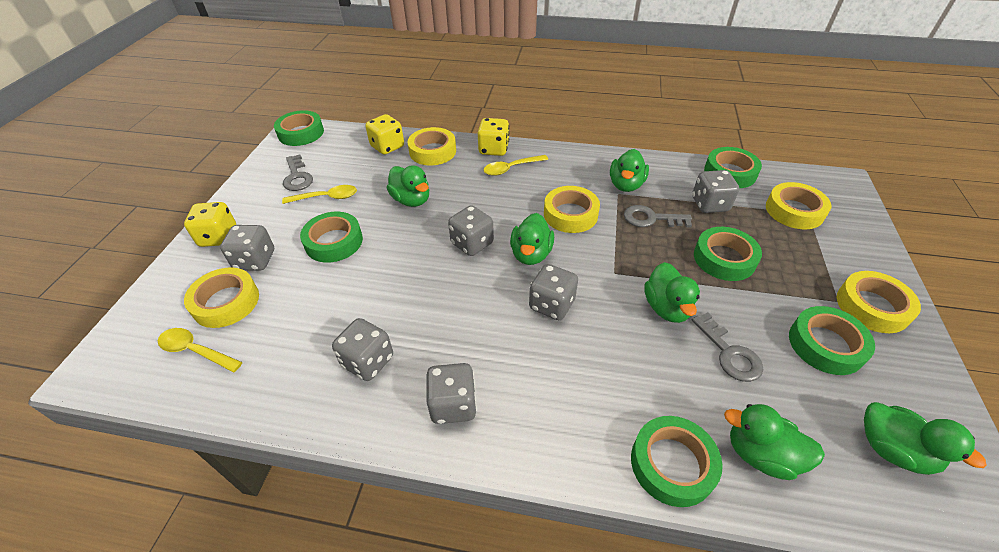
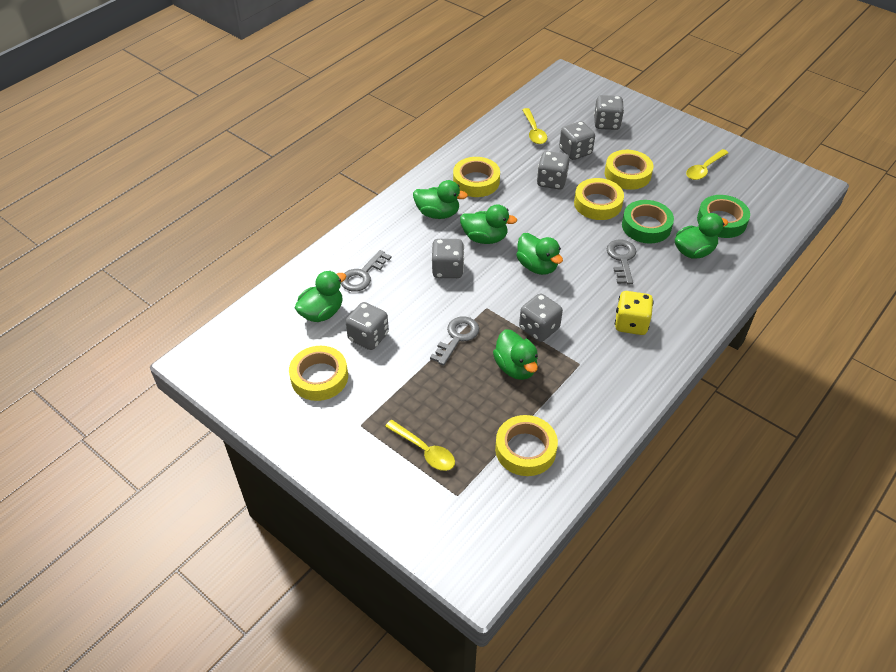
green tape: 6 -> 2
yellow dice: 3 -> 1

